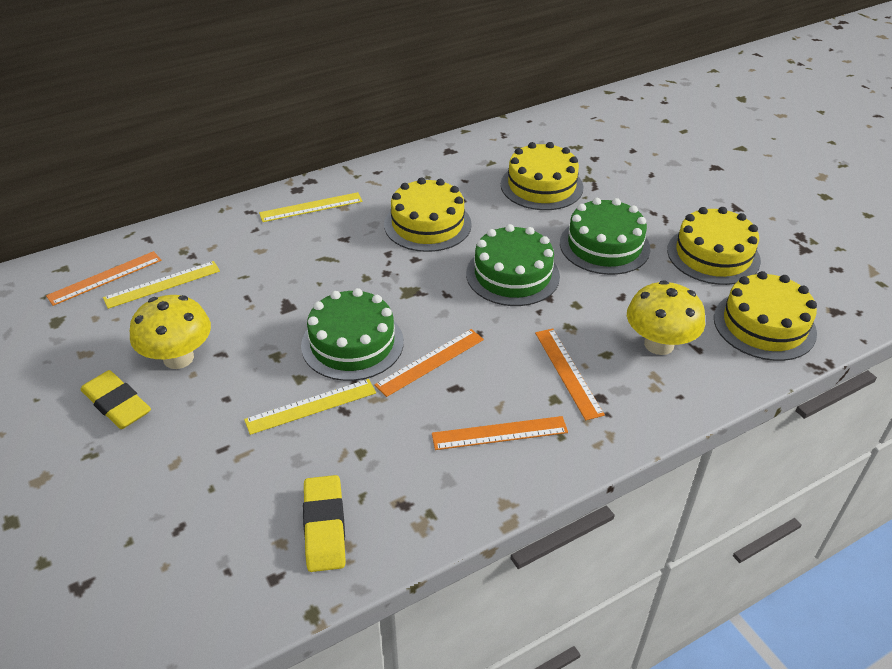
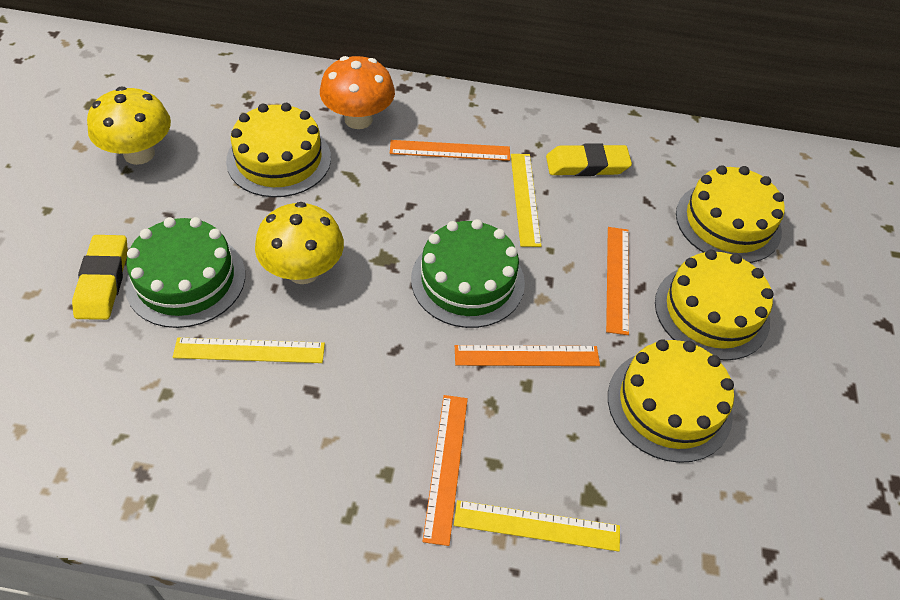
green cake: 3 -> 2
orange mushroom: 0 -> 1

